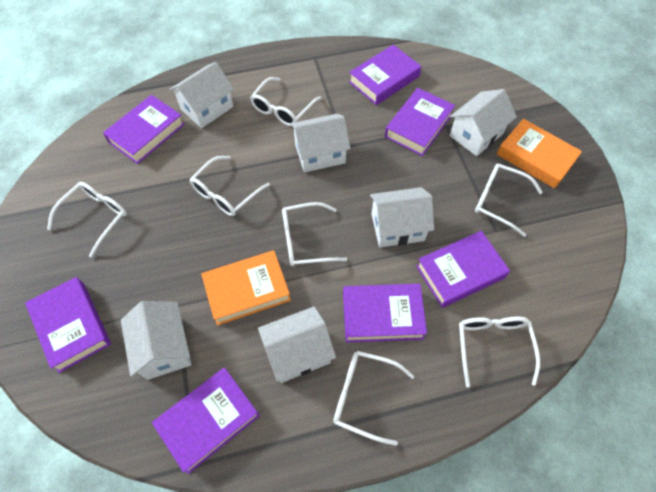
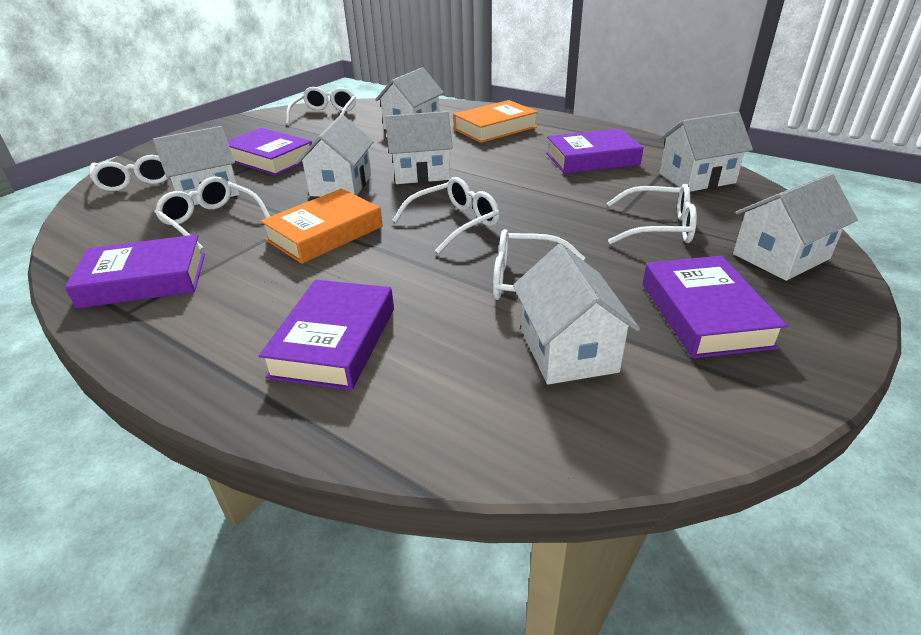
purple book: 7 -> 5
white glasses: 7 -> 6
white house: 6 -> 7

